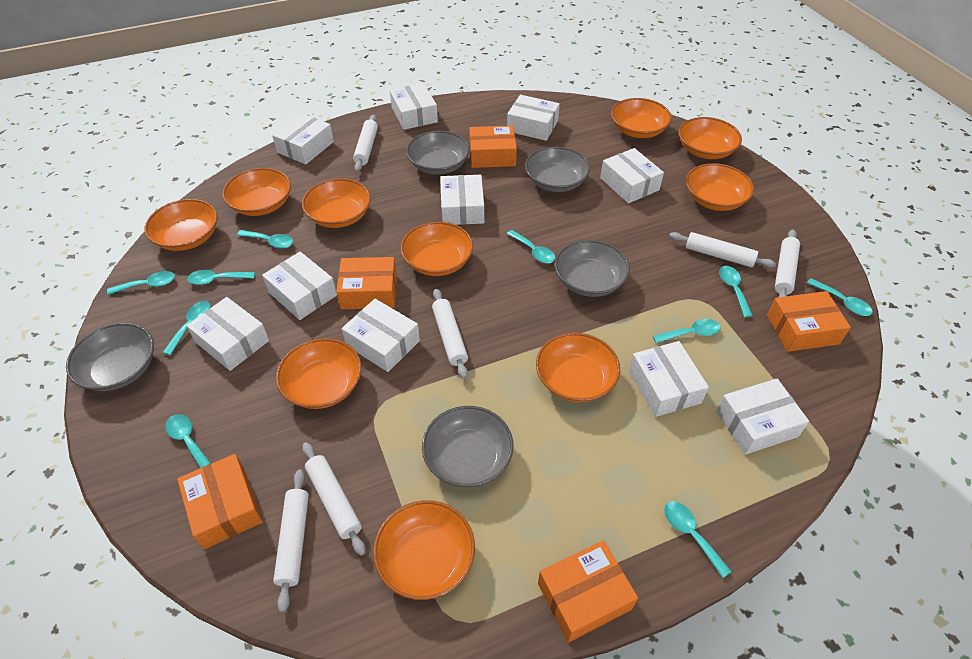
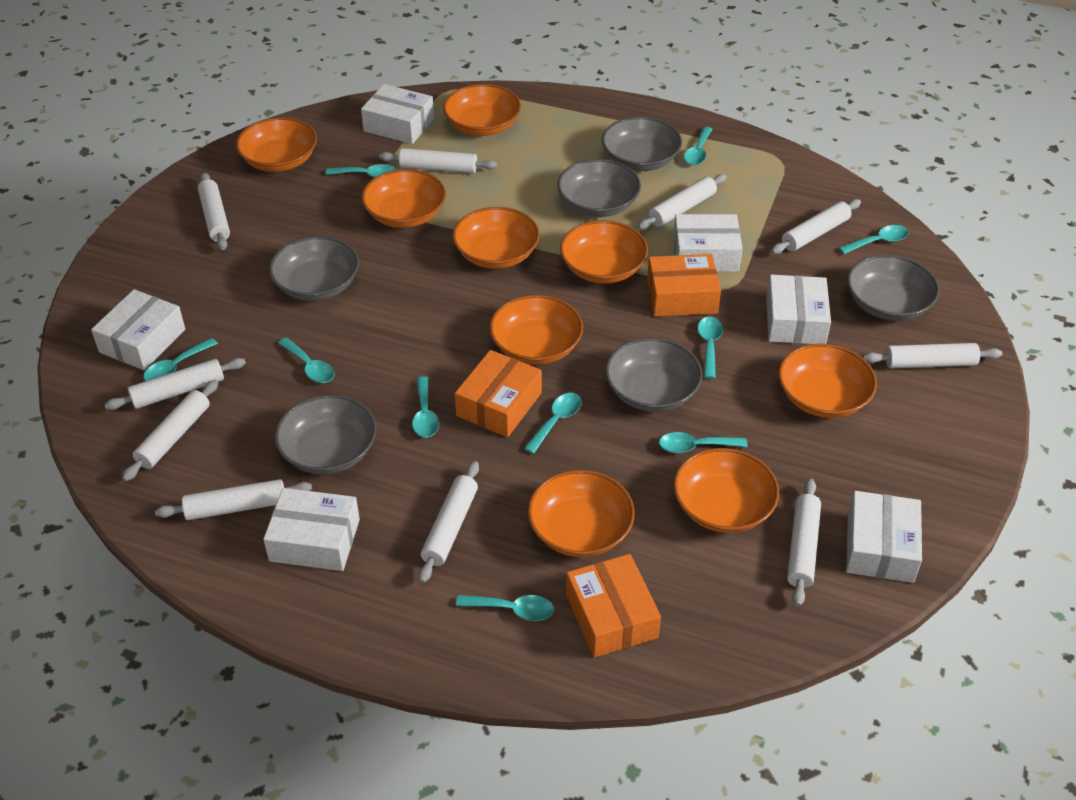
grey bowl: 5 -> 6
orange bowl: 10 -> 9
orange box: 5 -> 3
white box: 10 -> 6
white rolling pin: 6 -> 10

